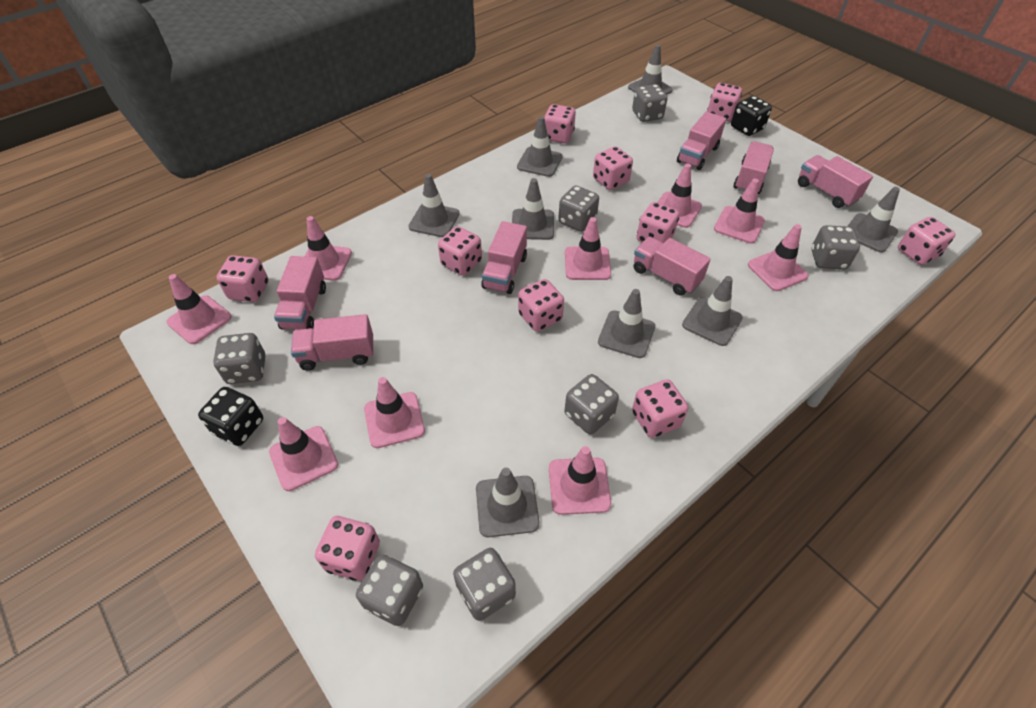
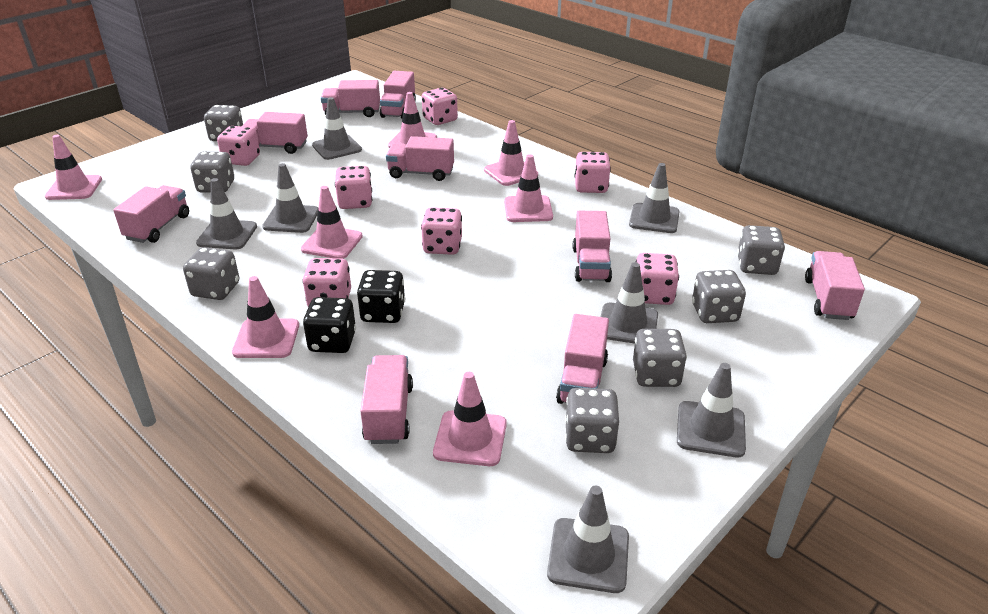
grey traffic cone: 8 -> 7
pink dice: 10 -> 7
pink traffic cone: 9 -> 7
pink truck: 7 -> 9

